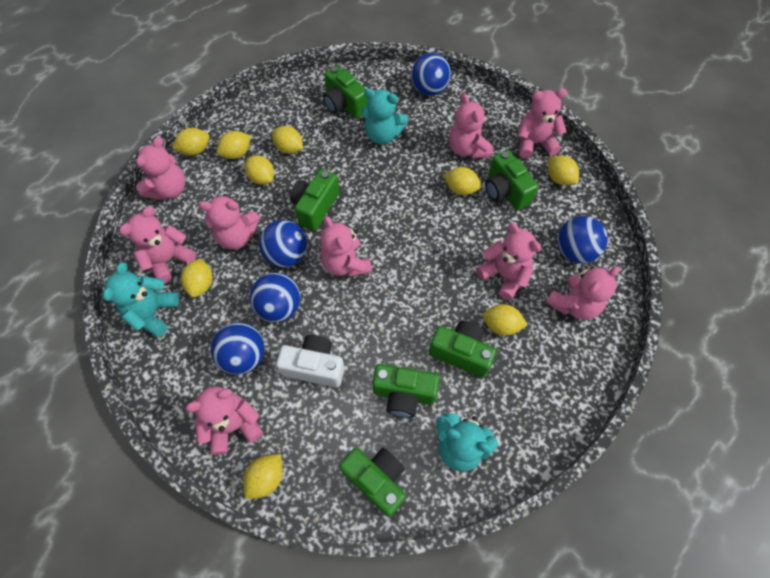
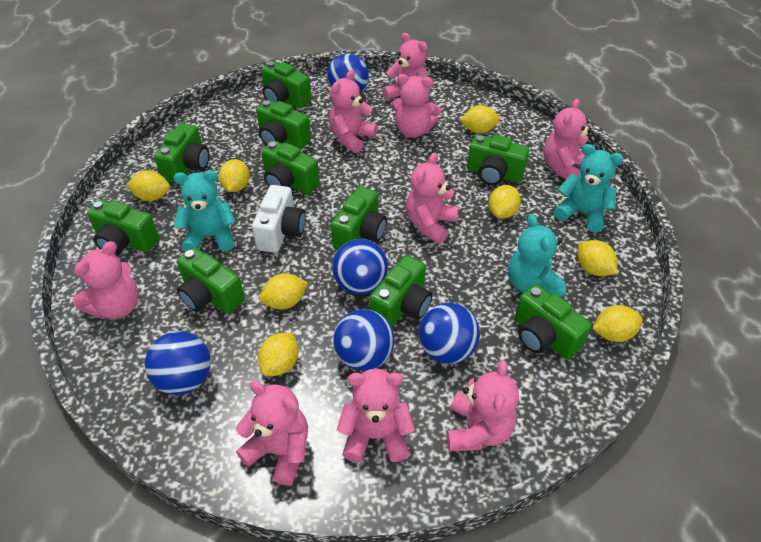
green camera: 6 -> 10
yellow lemon: 9 -> 8

